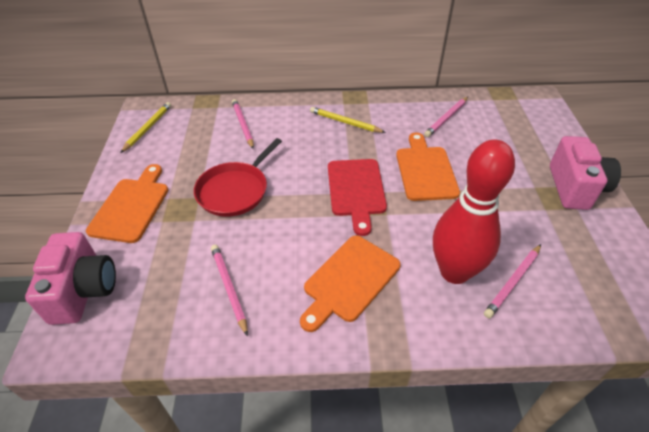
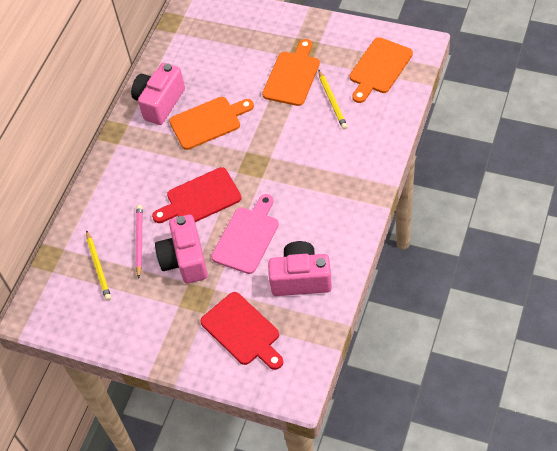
pink camera: 2 -> 3
pink cutting board: 0 -> 1
pink pencil: 4 -> 1
red bowling pin: 1 -> 0
red cutting board: 1 -> 2
red pan: 1 -> 0

